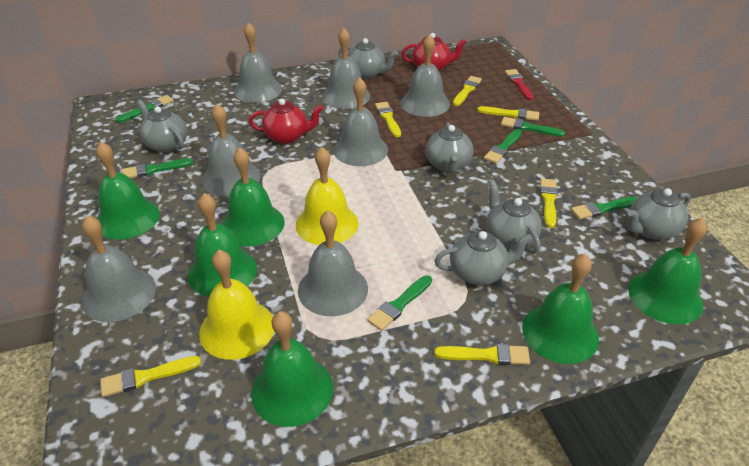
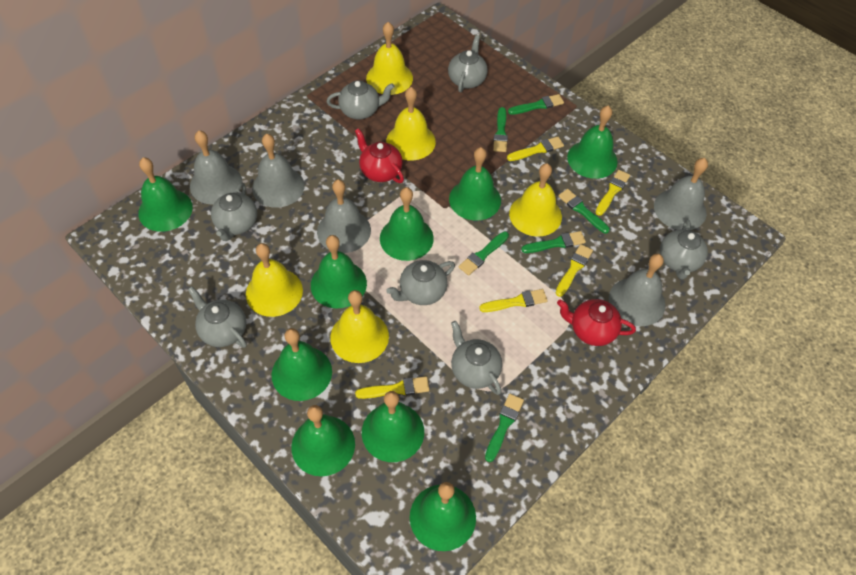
green bell: 6 -> 9
grey bell: 7 -> 5
grey teapot: 6 -> 7
red brush: 1 -> 0
yellow bell: 2 -> 5
yellow brush: 6 -> 5

